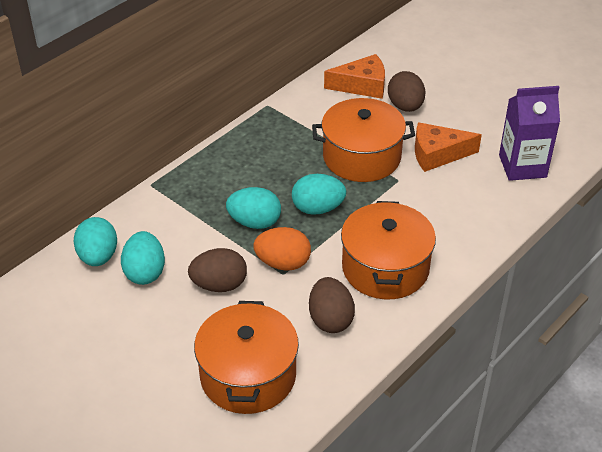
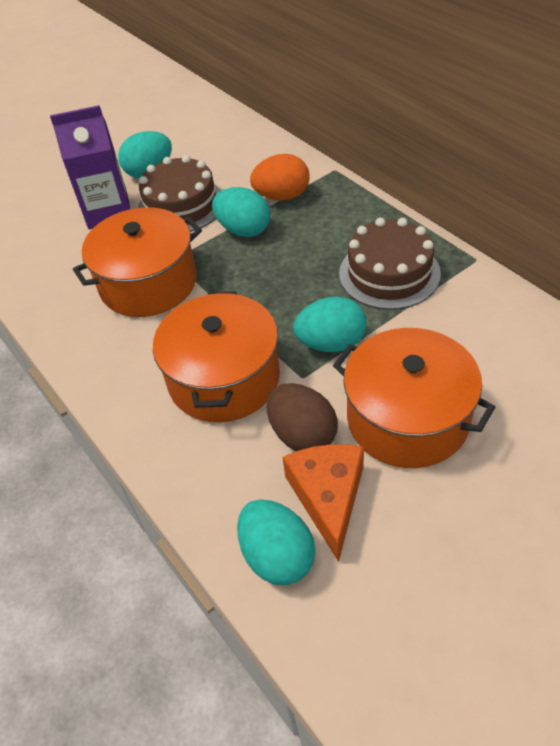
brown cake: 0 -> 2
brown egg: 3 -> 1
orange cheese: 2 -> 1

